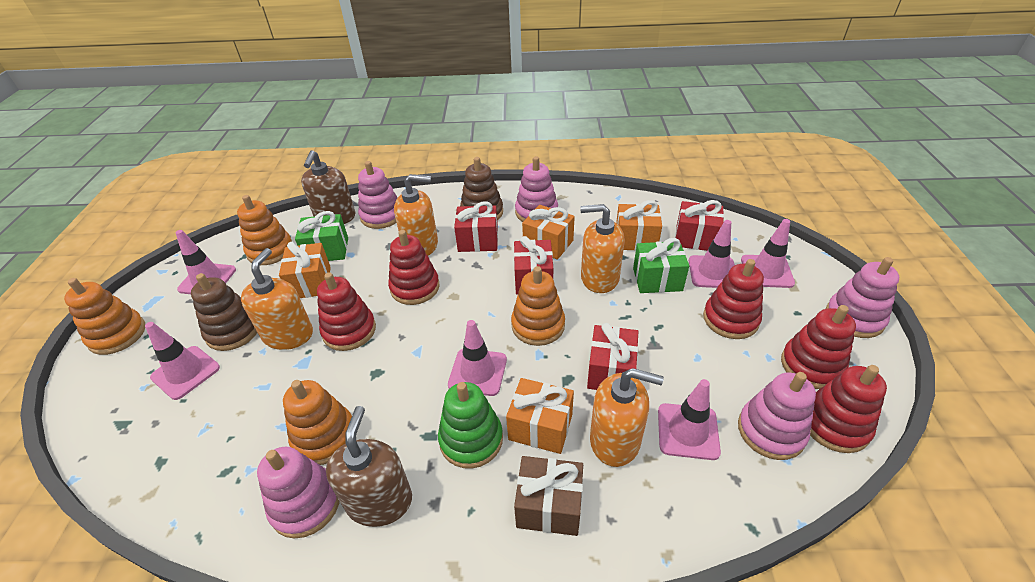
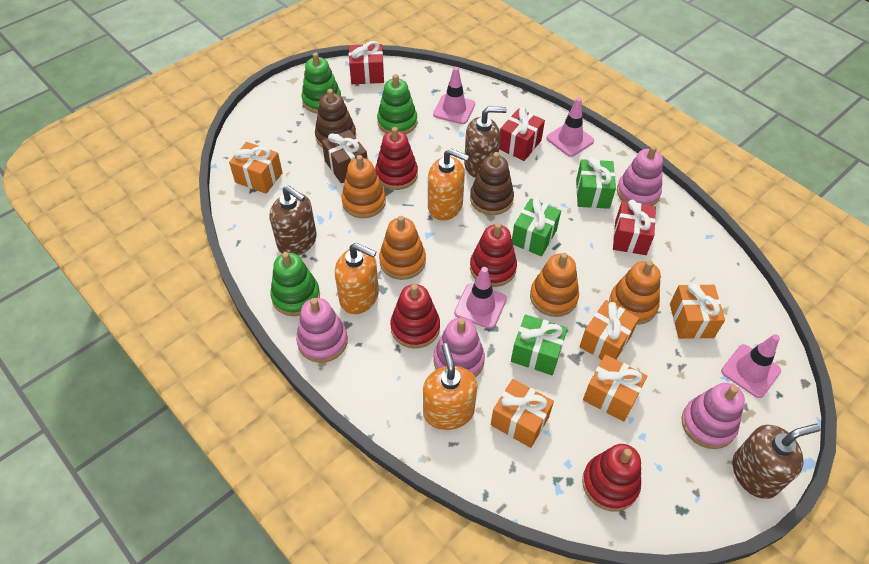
brown soap dispenser: 2 -> 3
green gift: 2 -> 3
green stacking toy: 1 -> 3
orange gift: 4 -> 5
orange soap dispenser: 4 -> 3
pink stacking toy: 5 -> 4
pink traffic cone: 6 -> 4
red gift: 4 -> 3
red stacking toy: 5 -> 4

